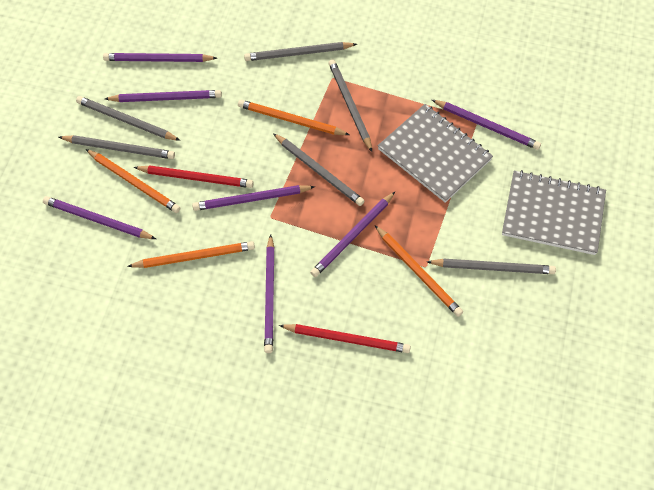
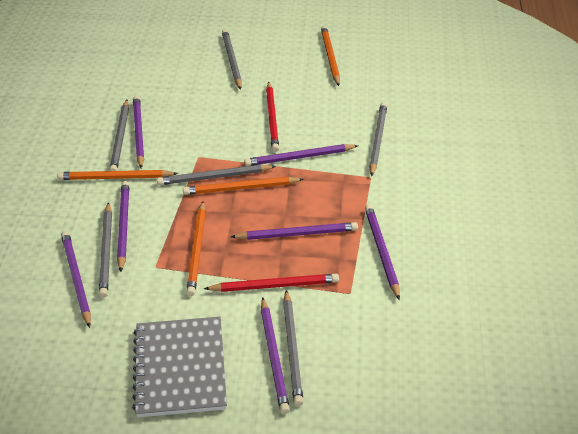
grey notebook: 2 -> 1

